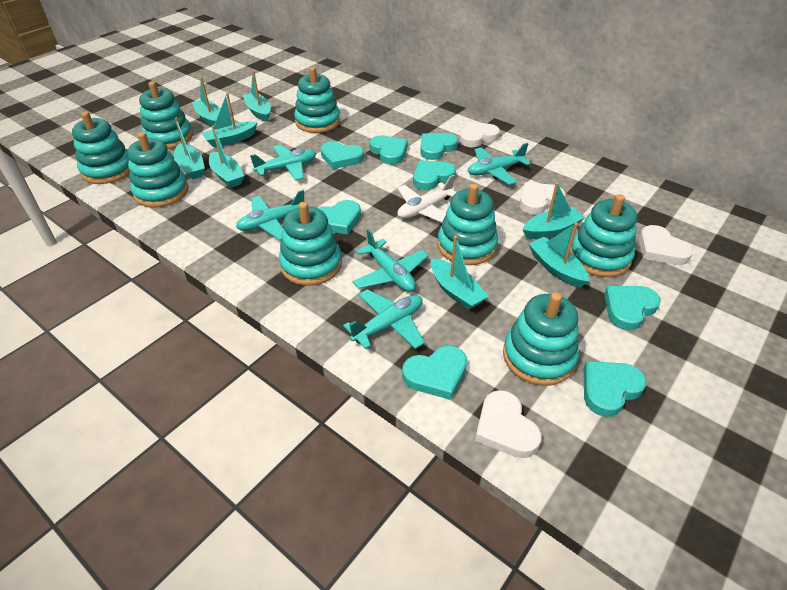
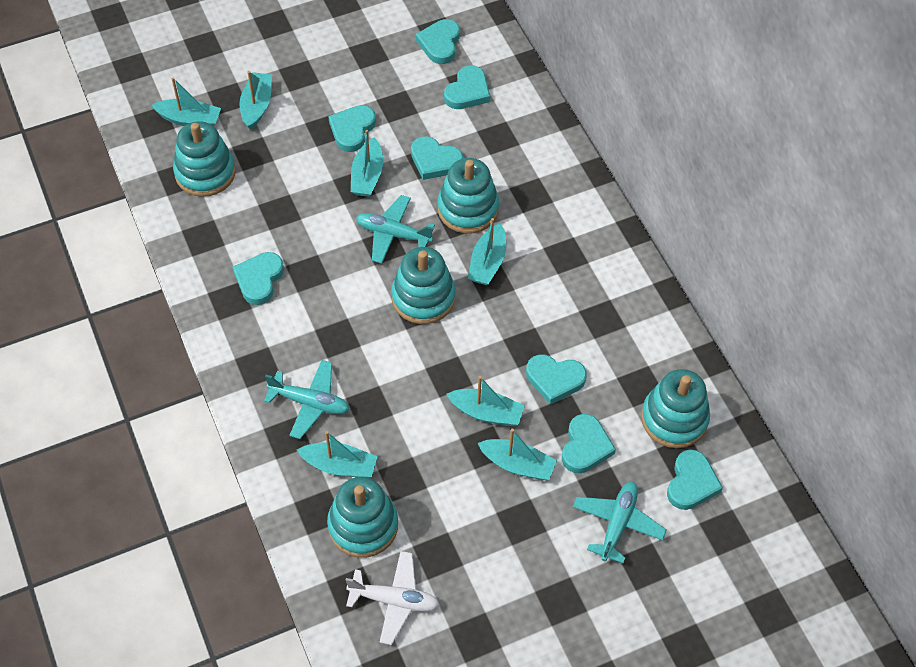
turquoise boat: 8 -> 7
turquoise plane: 5 -> 3
turquoise stacking toy: 8 -> 5
white heart: 4 -> 0

